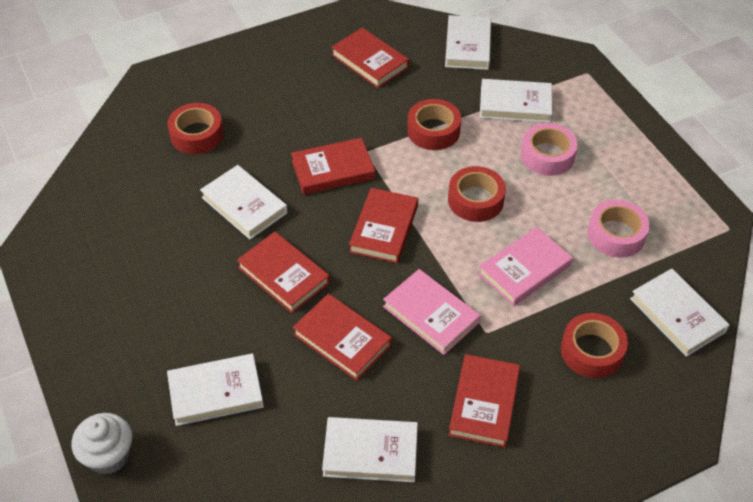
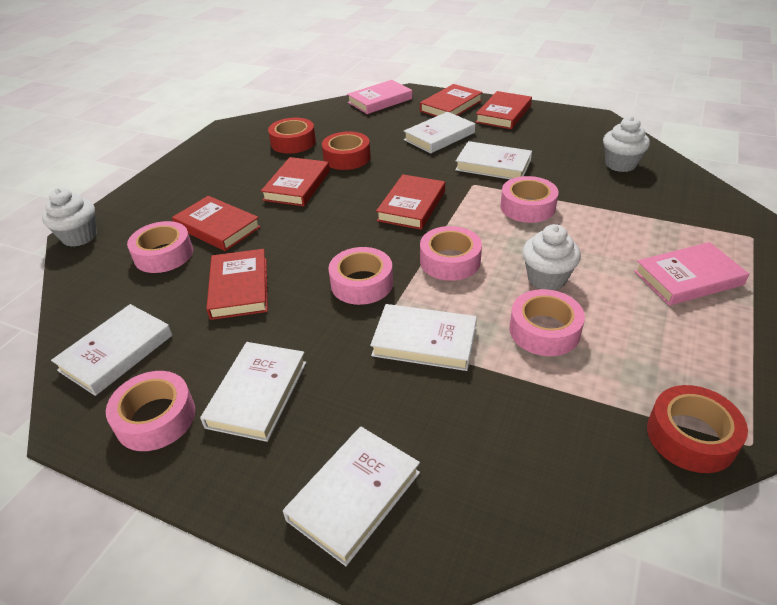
pink tape: 2 -> 6
red tape: 4 -> 3
white cupcake: 1 -> 3

